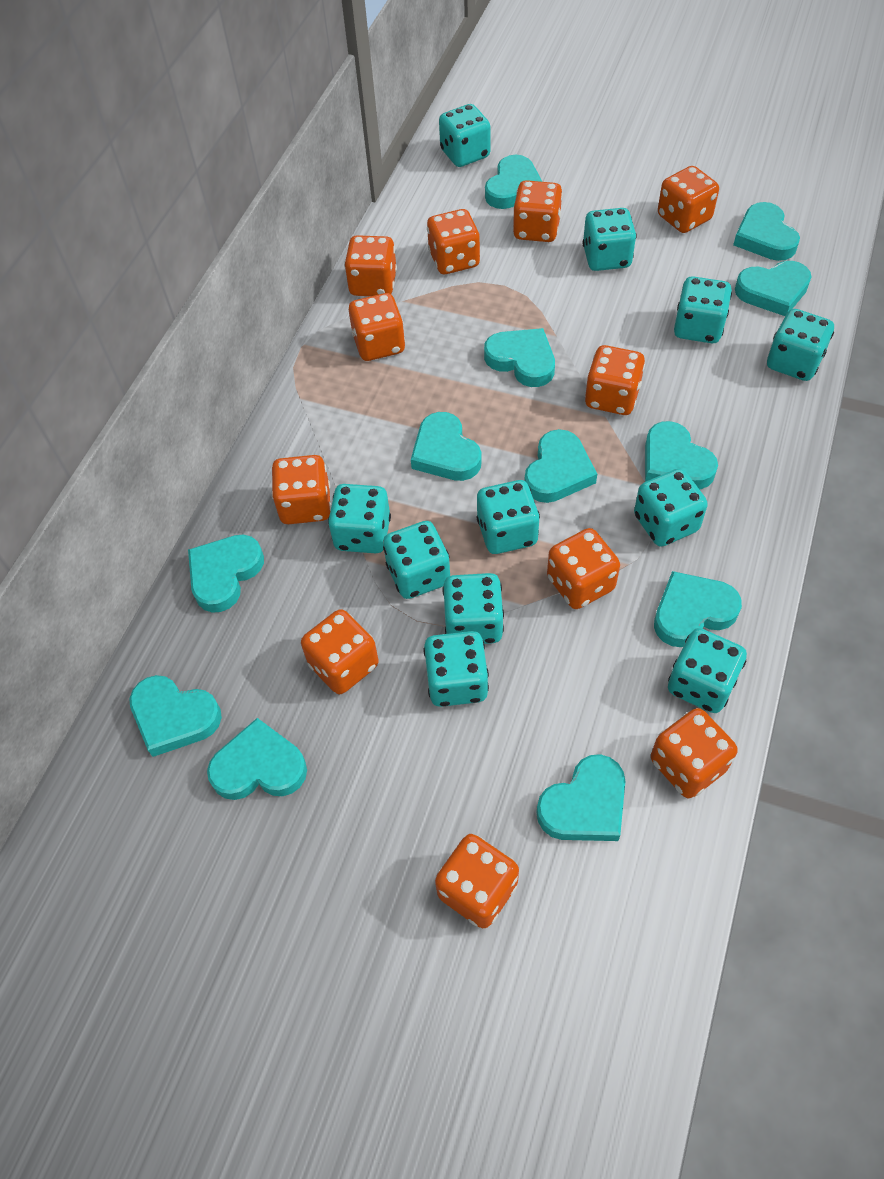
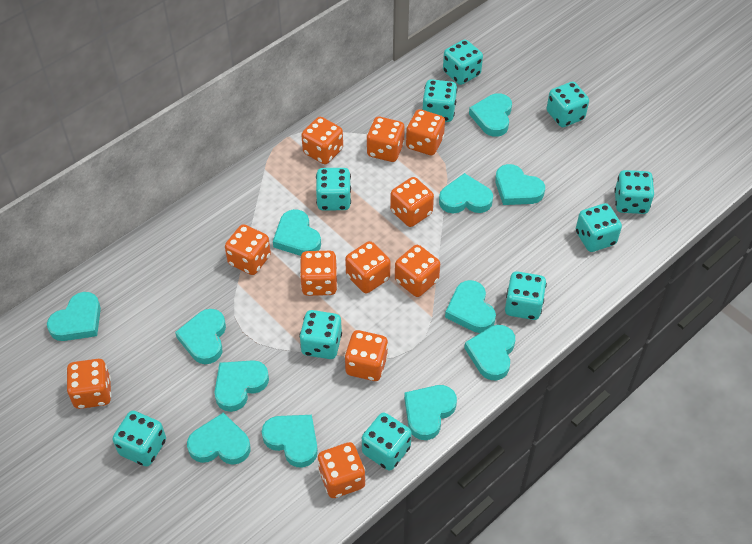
turquoise dice: 11 -> 10

